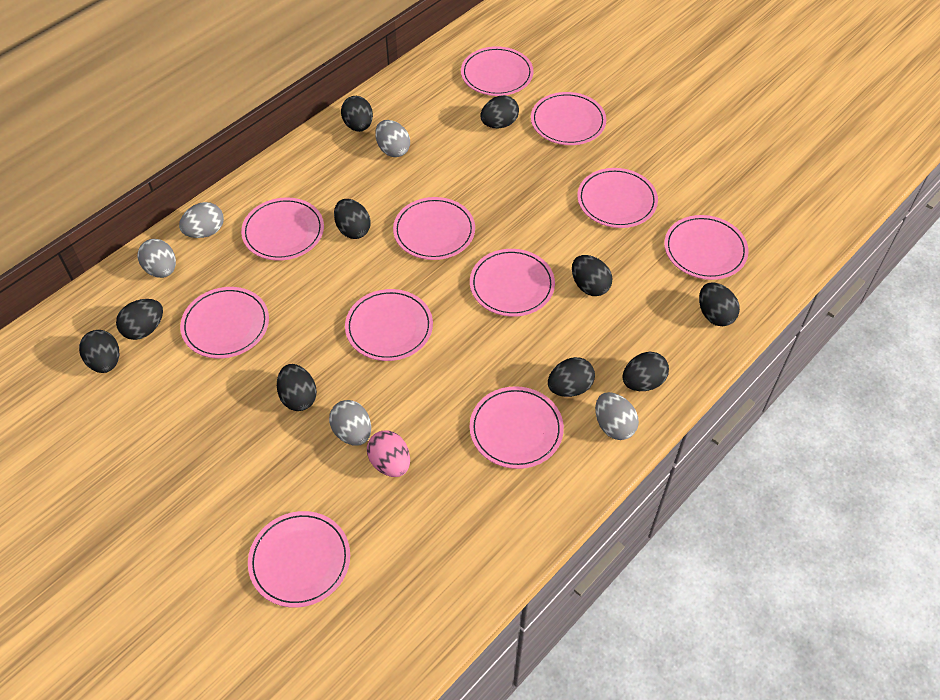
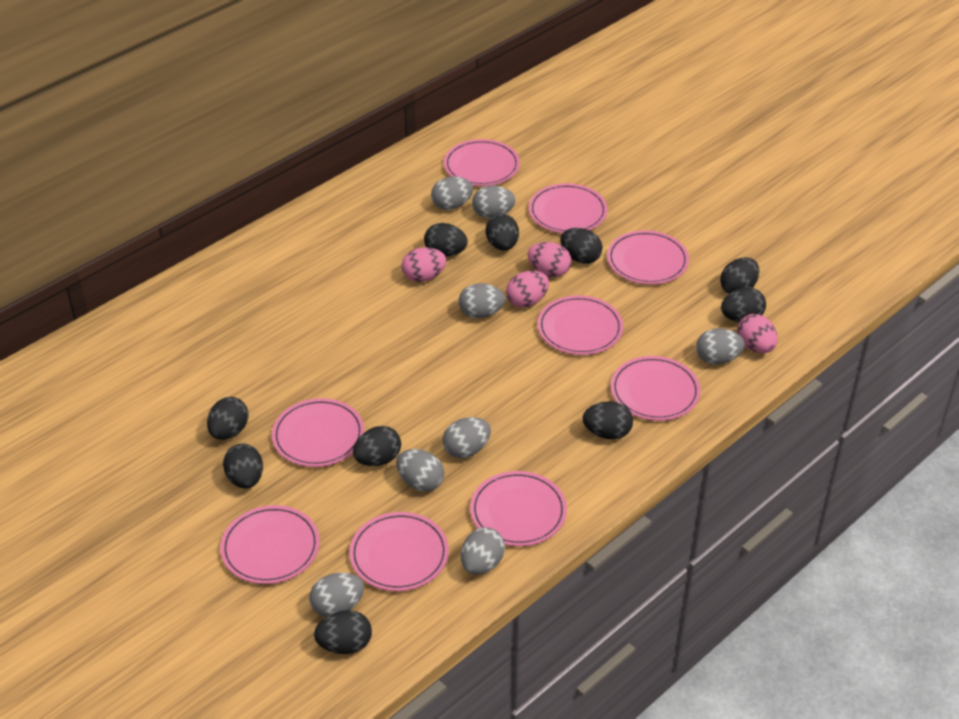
grey egg: 5 -> 8
pink egg: 1 -> 4
pink plate: 11 -> 9

